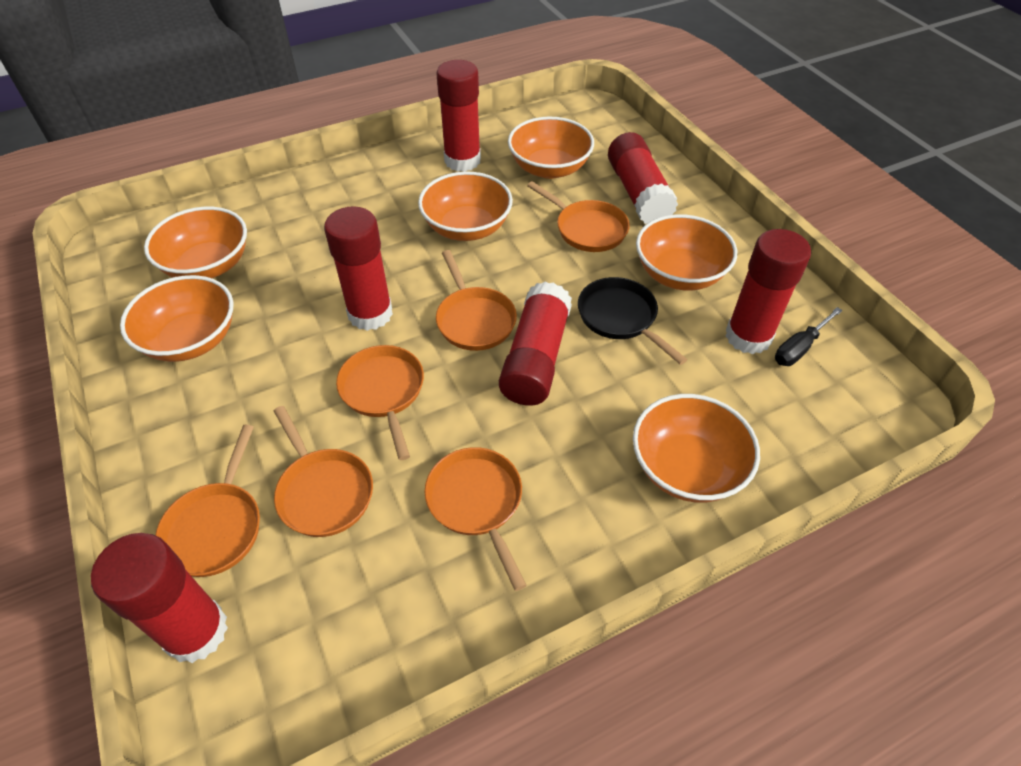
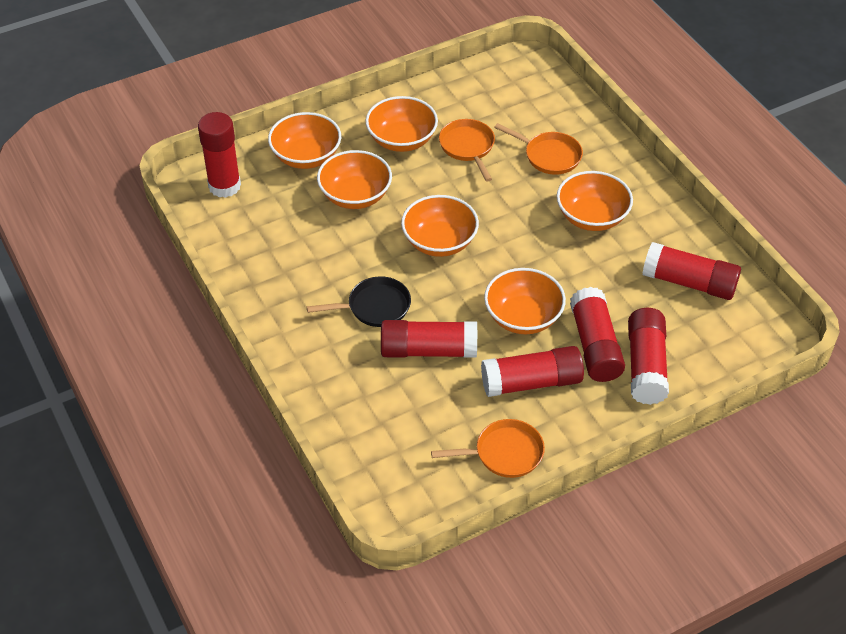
black screwdriver: 1 -> 0
orange pan: 6 -> 3

